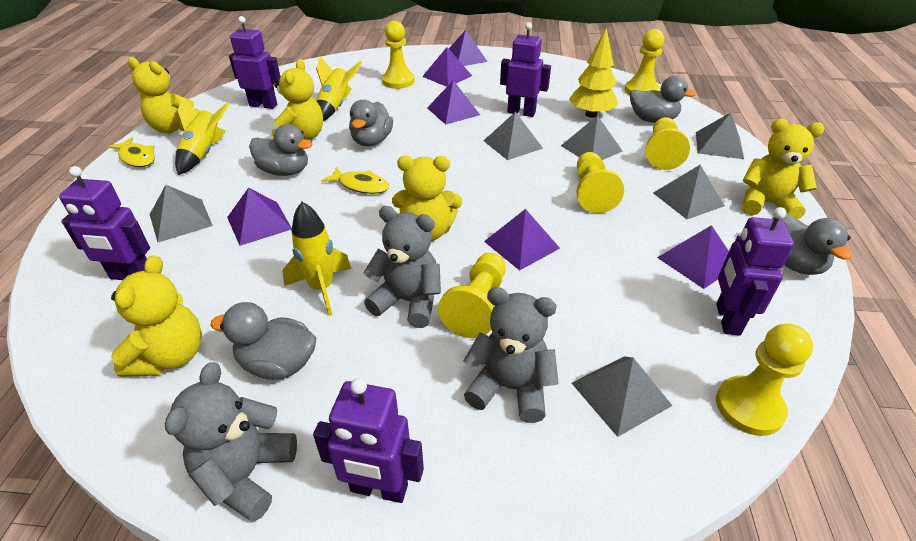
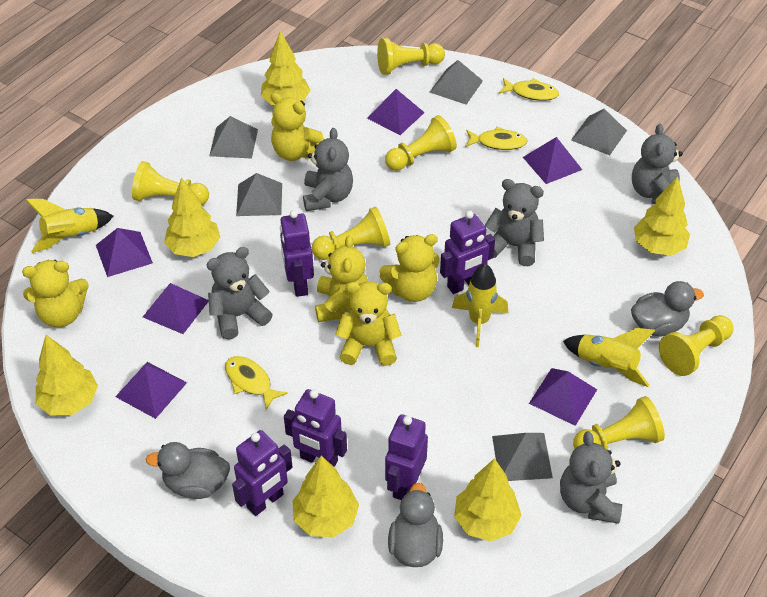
grey duck: 5 -> 3
grey pyramid: 6 -> 5
grey teddy bear: 3 -> 5
yellow fish: 2 -> 3
yellow tree: 1 -> 6

